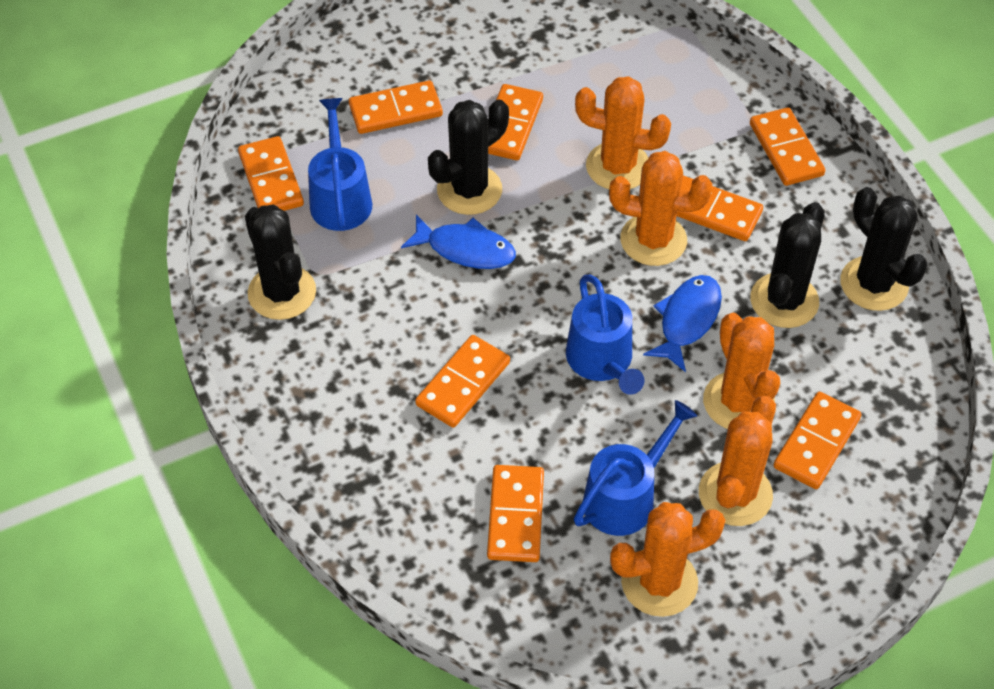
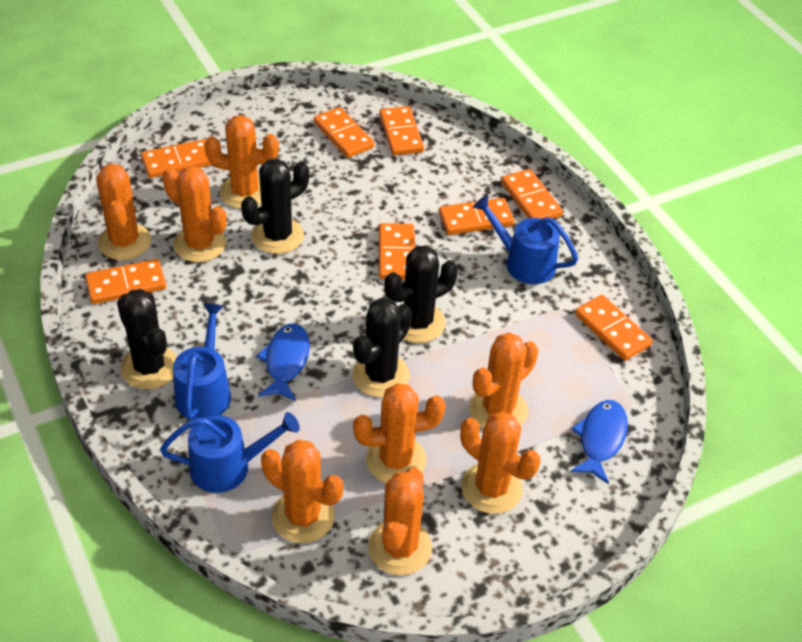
orange cactus: 5 -> 8

